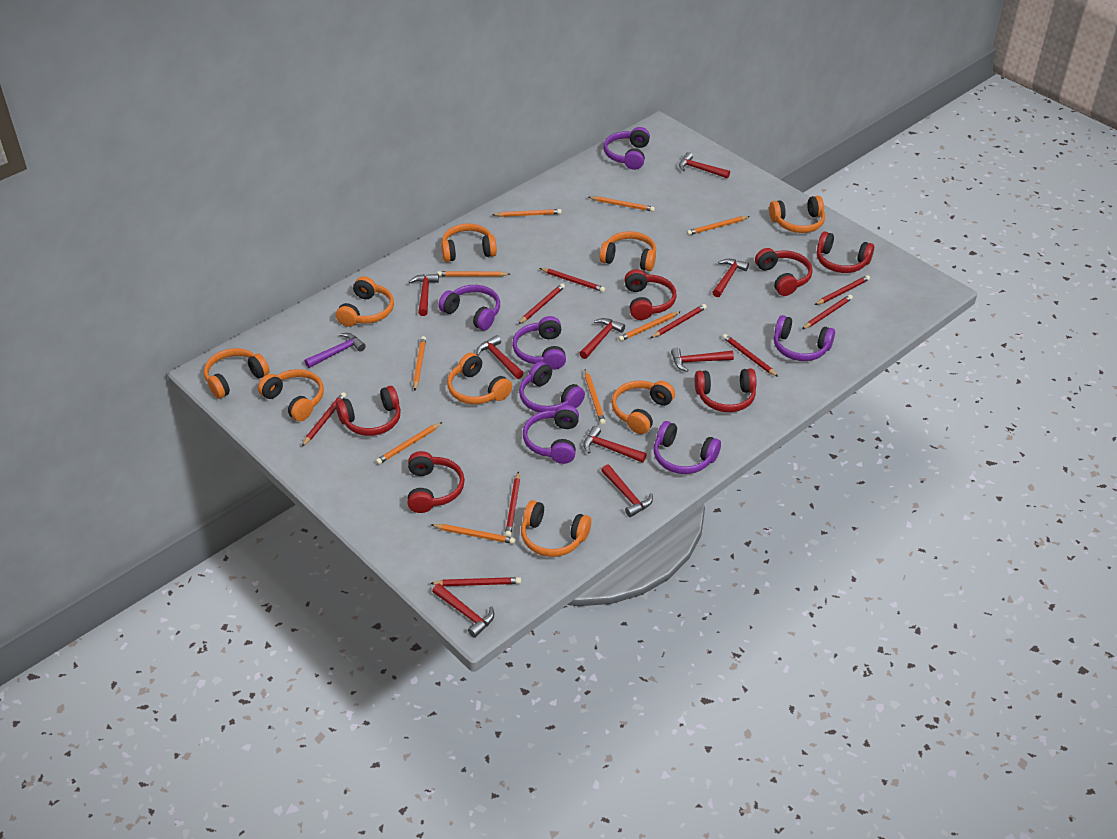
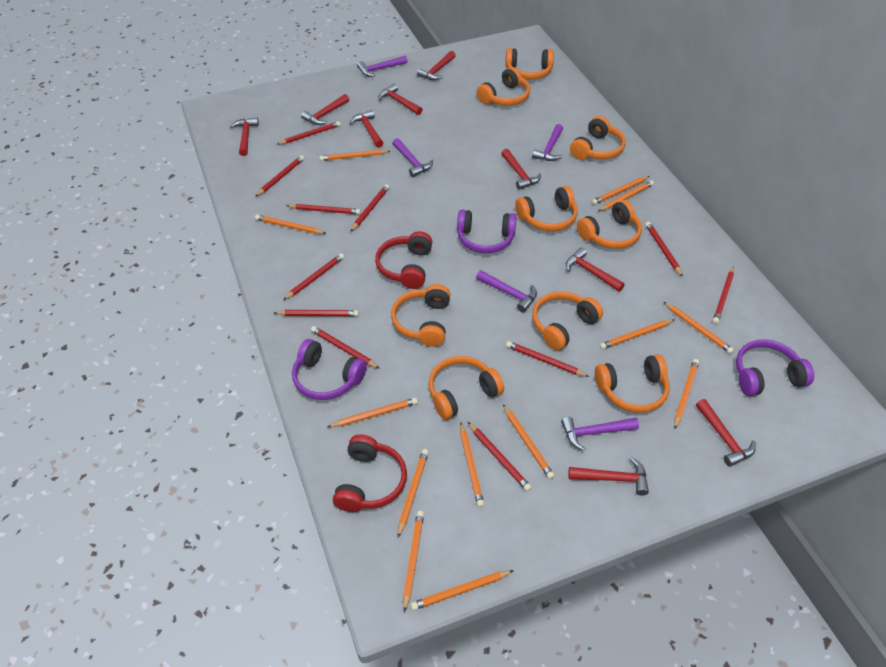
orange pencil: 9 -> 13
purple hammer: 1 -> 5
purple headphones: 7 -> 3
red headphones: 6 -> 2
red pencil: 9 -> 11

